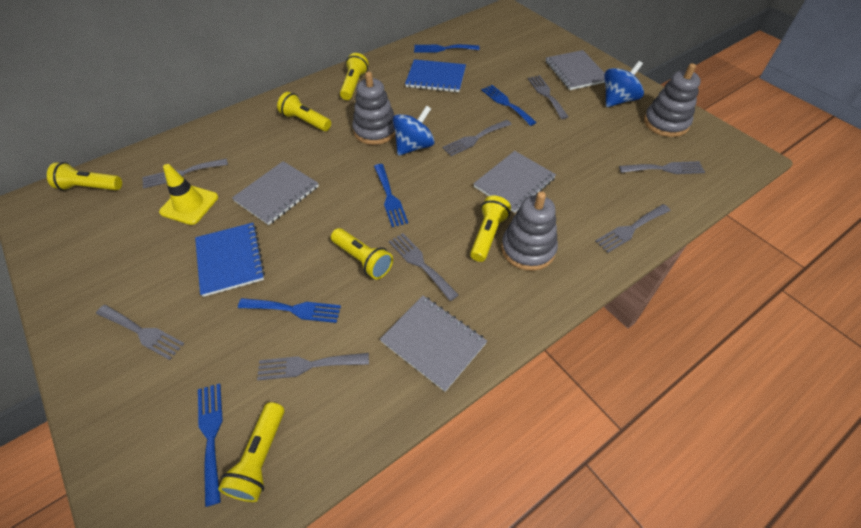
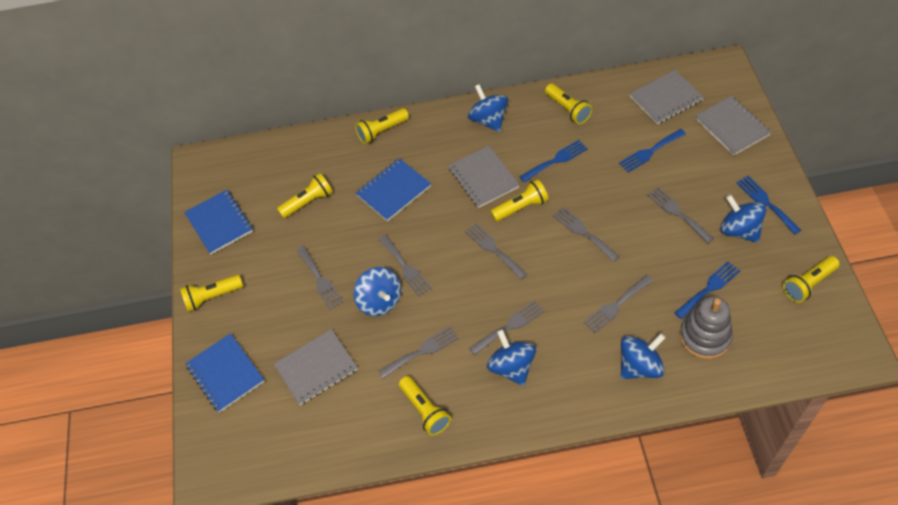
blue fork: 5 -> 4
blue notebook: 2 -> 3
blue spinning top: 2 -> 5
grey stacking toy: 3 -> 1
yellow flashlight: 6 -> 7
yellow traffic cone: 1 -> 0

